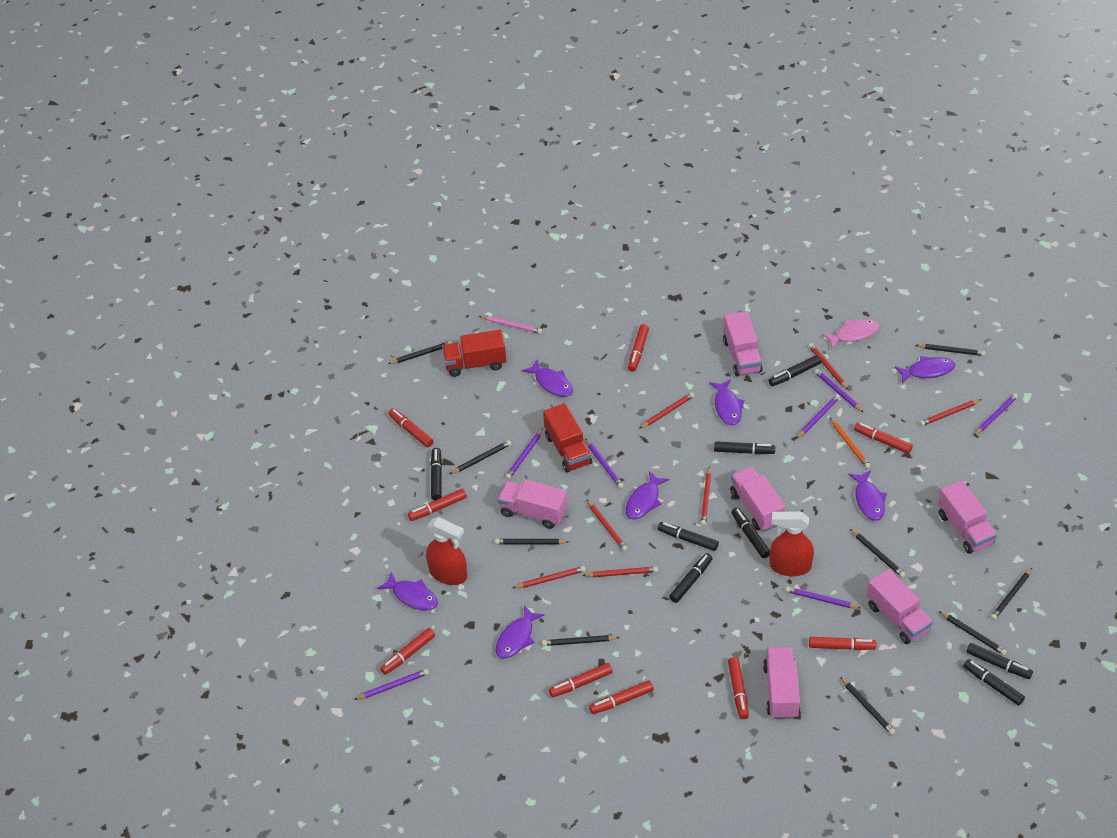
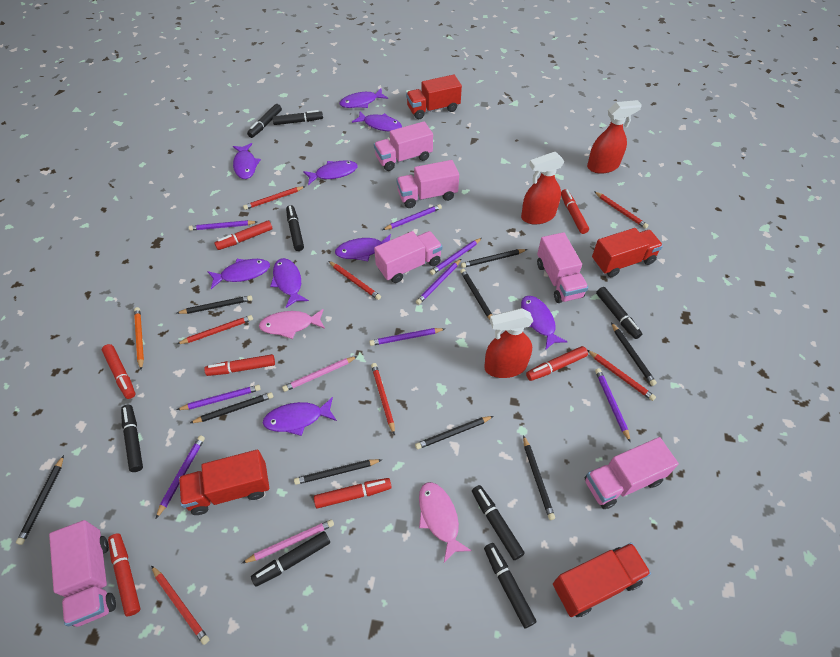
pink fish: 1 -> 2
pink pencil: 1 -> 2
purple fish: 7 -> 9
purple pencil: 7 -> 8
red marker: 9 -> 7
red spray bottle: 2 -> 3
red truck: 2 -> 4

